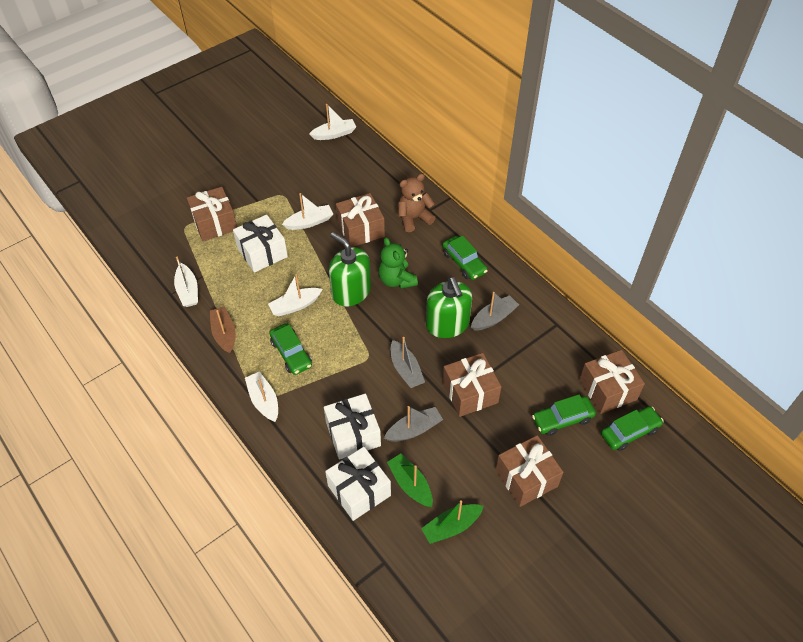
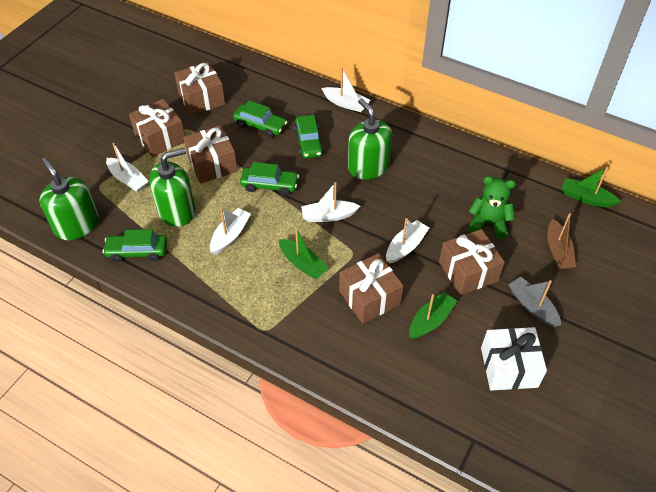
brown teddy bear: 1 -> 0
green boat: 2 -> 3
green soap dispenser: 2 -> 3
grey boat: 3 -> 1
white gift: 3 -> 1

